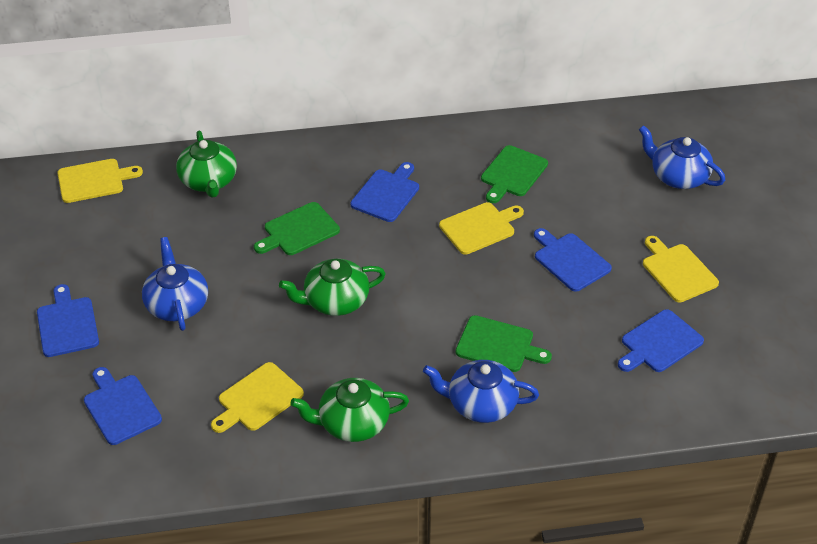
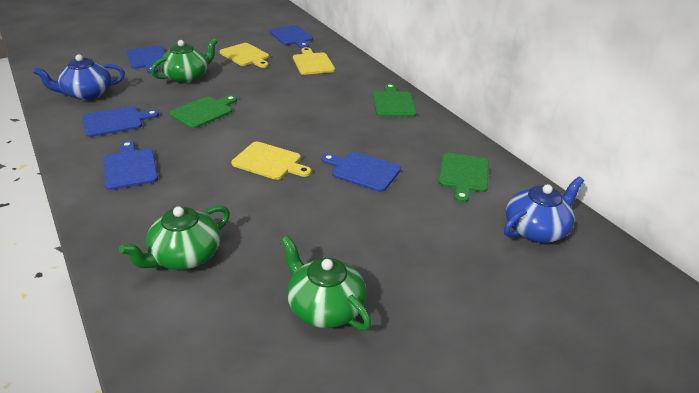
blue teapot: 3 -> 2
yellow cutting board: 4 -> 3

